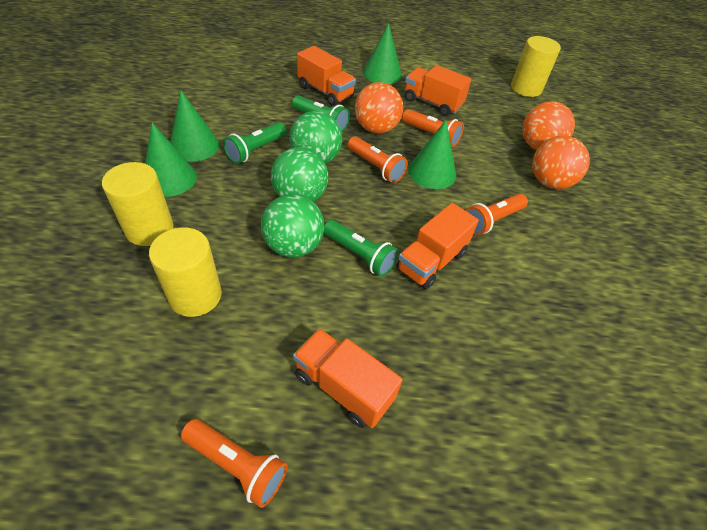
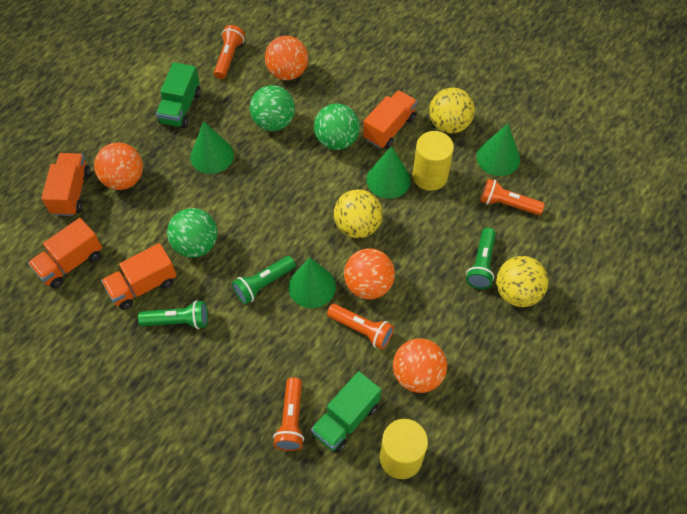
green truck: 0 -> 2
orange ball: 3 -> 4
yellow ball: 0 -> 3
yellow cylinder: 3 -> 2

